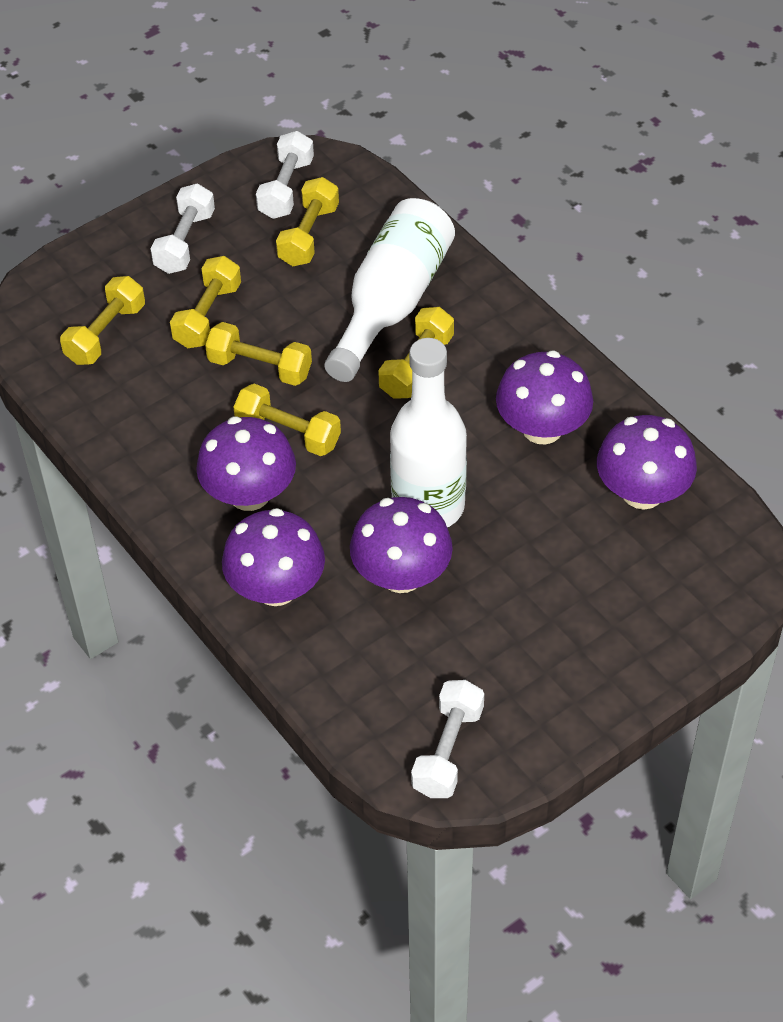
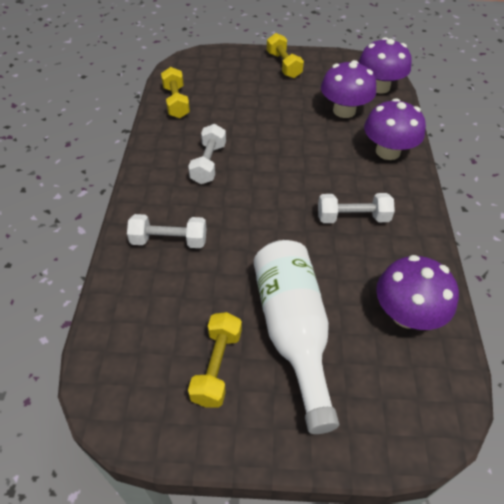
purple mushroom: 5 -> 4
white bottle: 2 -> 1
yellow dumbbell: 6 -> 3

